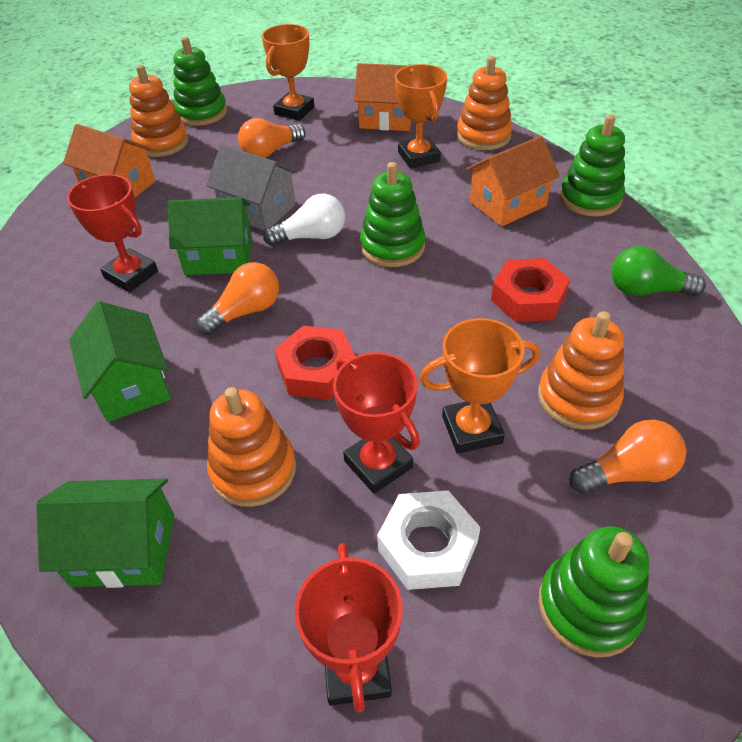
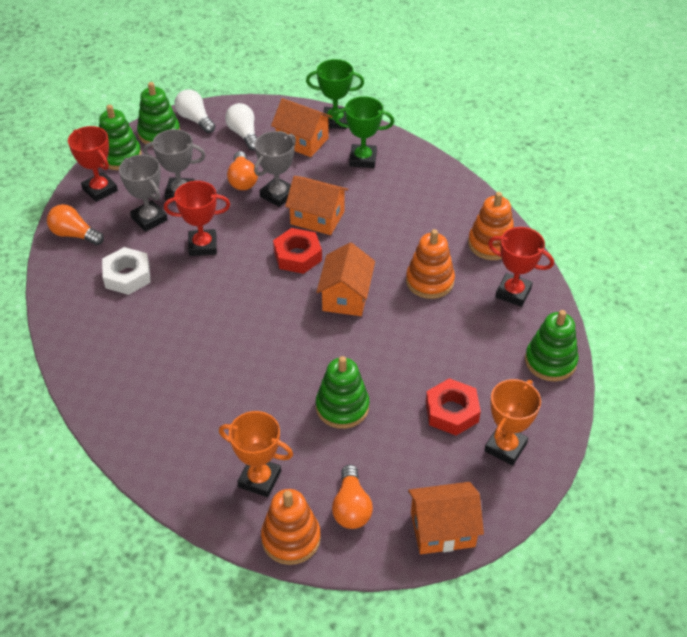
green house: 3 -> 0
green light bulb: 1 -> 0
green trophy: 0 -> 2
grey house: 1 -> 0
grey trophy: 0 -> 3
orange house: 3 -> 4
orange stacking toy: 4 -> 3
orange trophy: 3 -> 2
white light bulb: 1 -> 2

